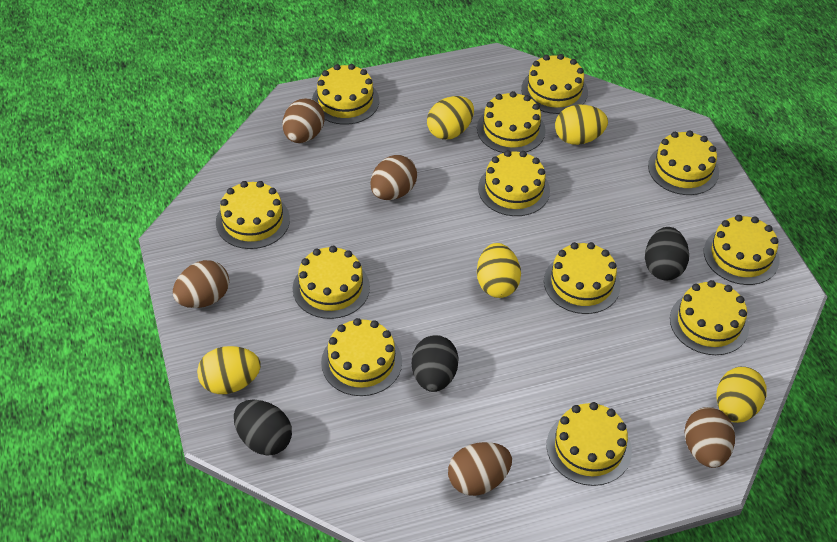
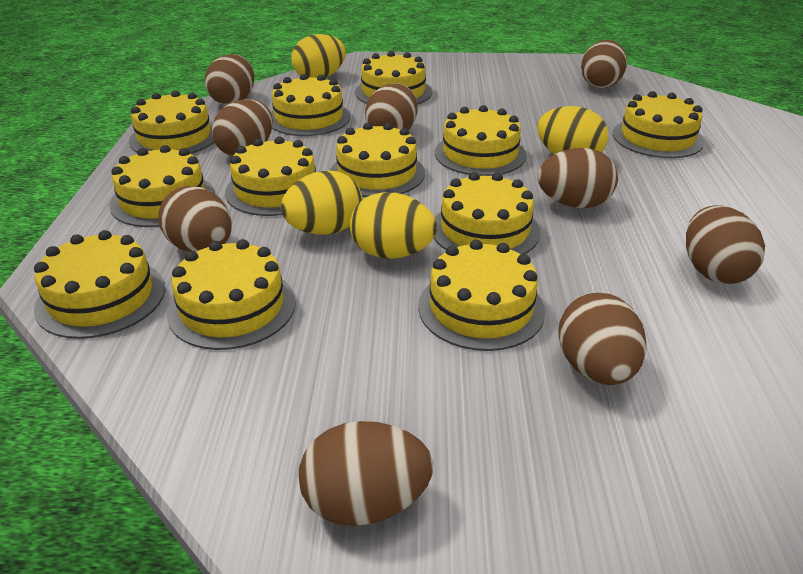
black egg: 3 -> 0
brown egg: 5 -> 9
yellow egg: 5 -> 4

